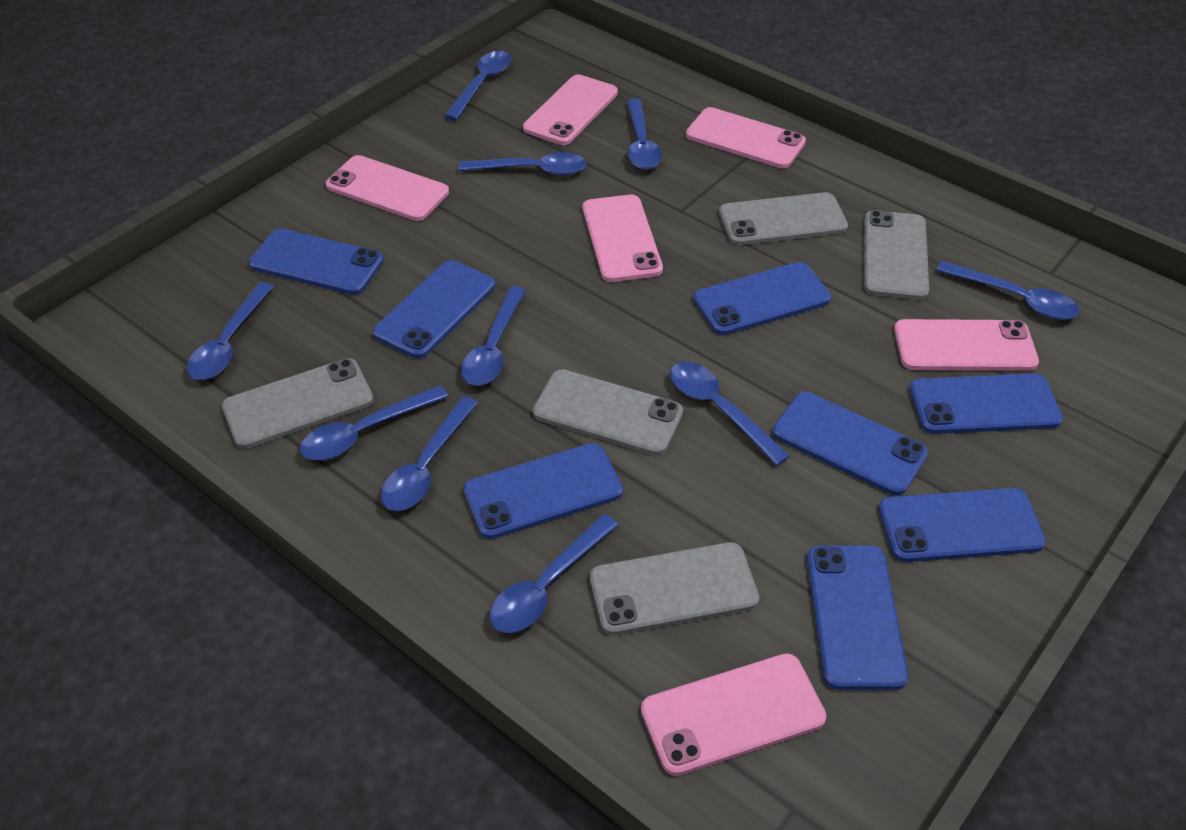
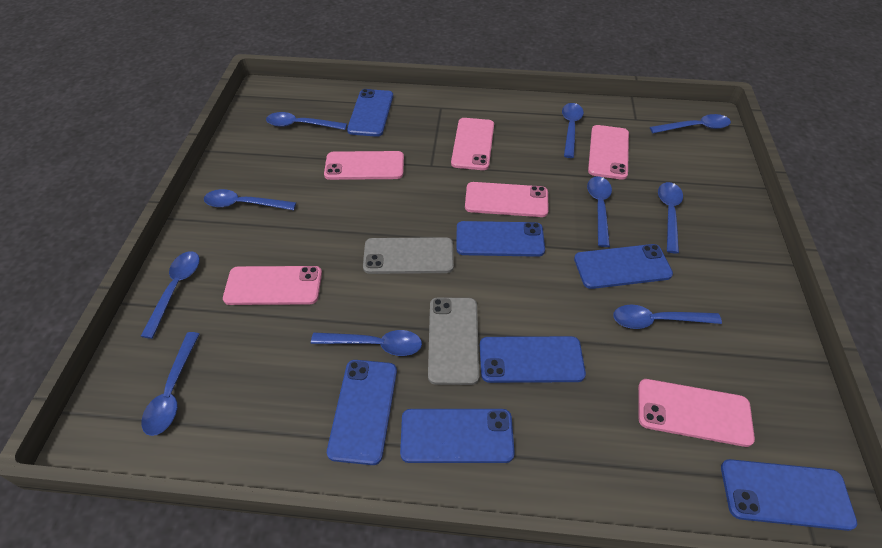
blue phone: 8 -> 7
grey phone: 5 -> 2

